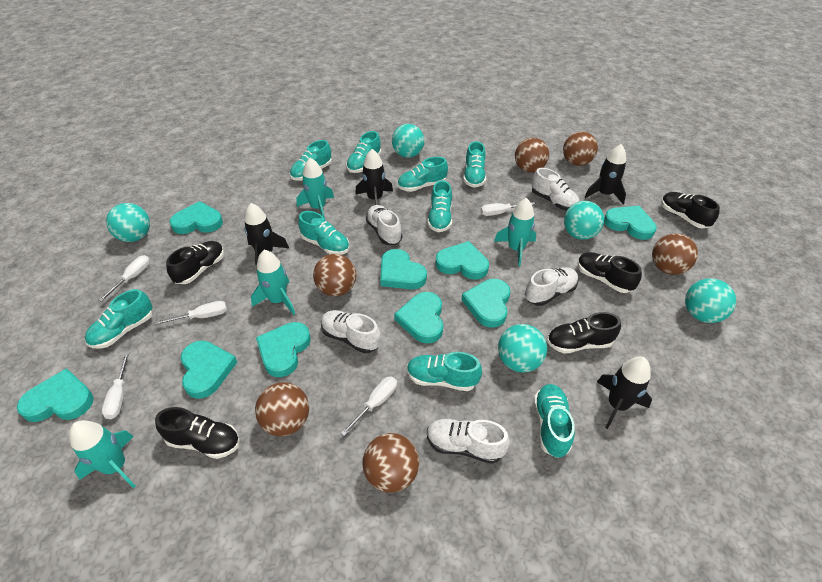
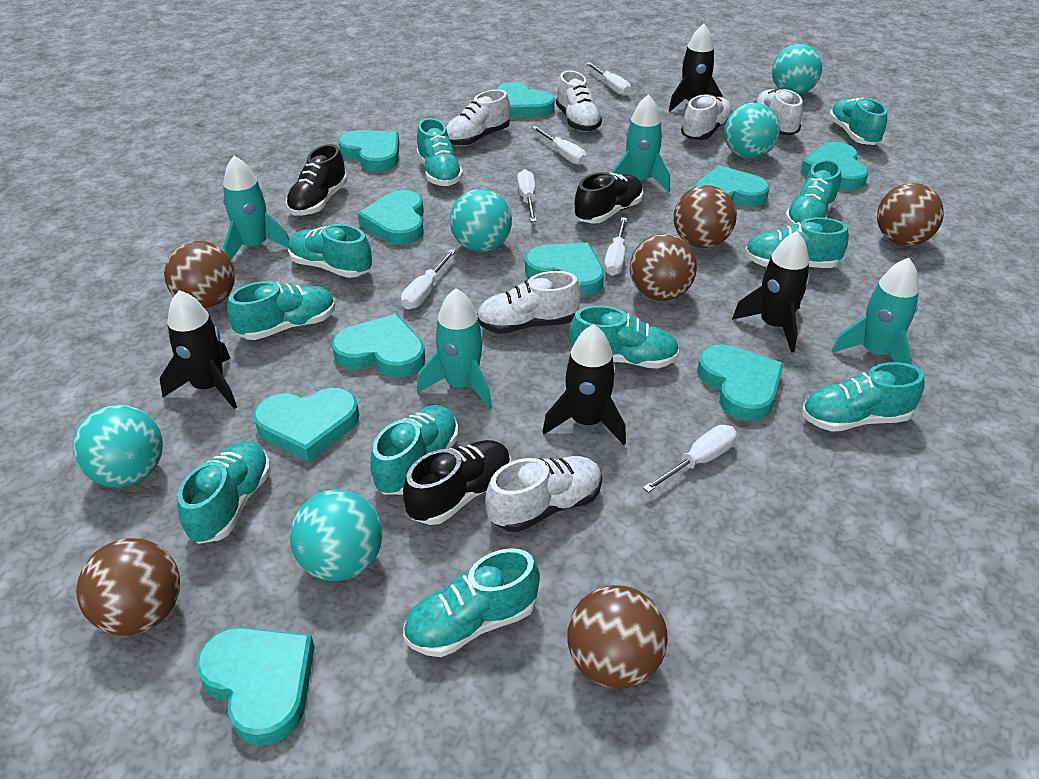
black shoe: 5 -> 3
turquoise heart: 9 -> 10
turquoise shoe: 9 -> 11
white screwdriver: 5 -> 6
white shoe: 5 -> 6

